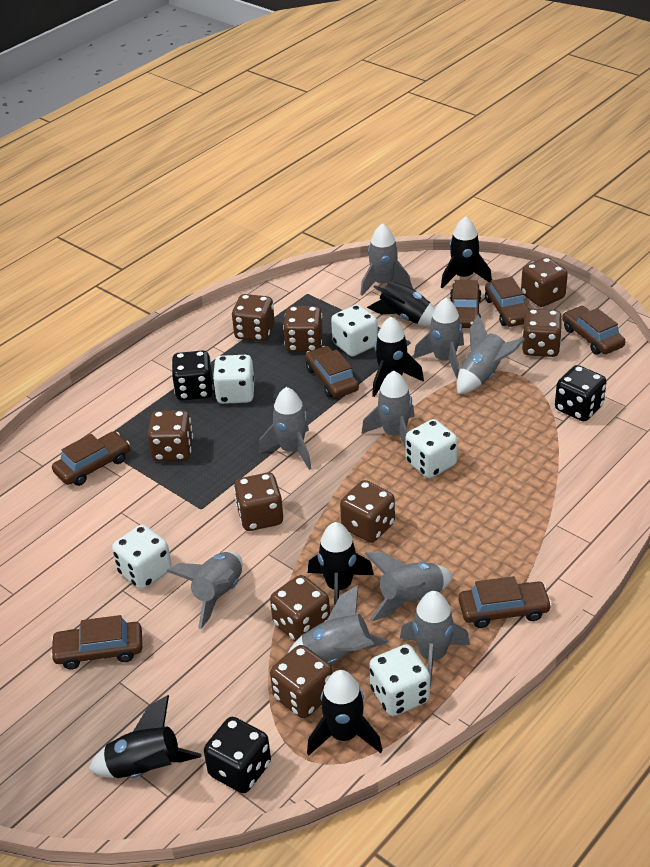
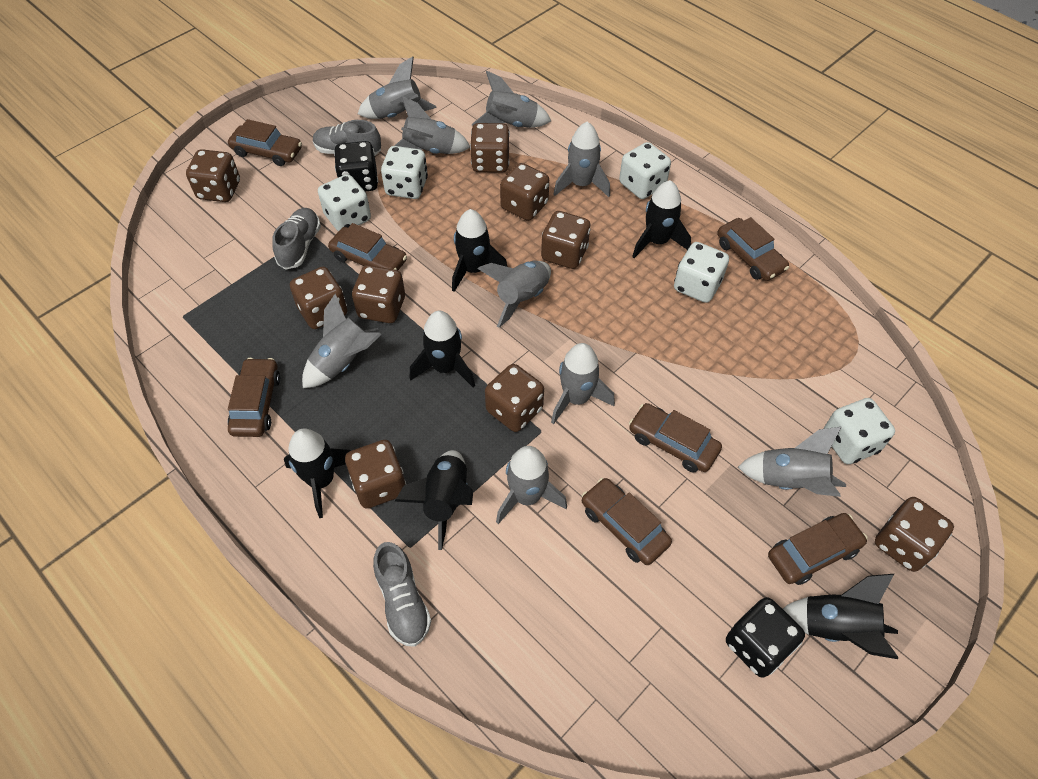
black dice: 3 -> 2
grey shoe: 0 -> 3

